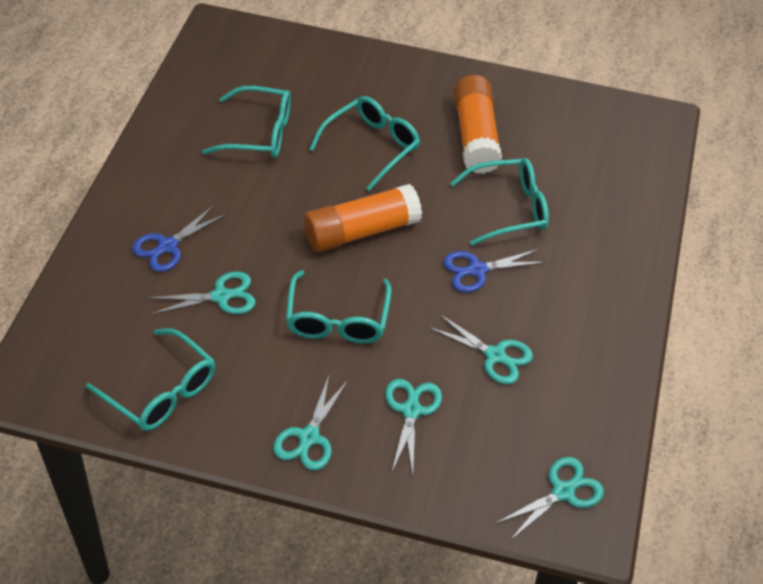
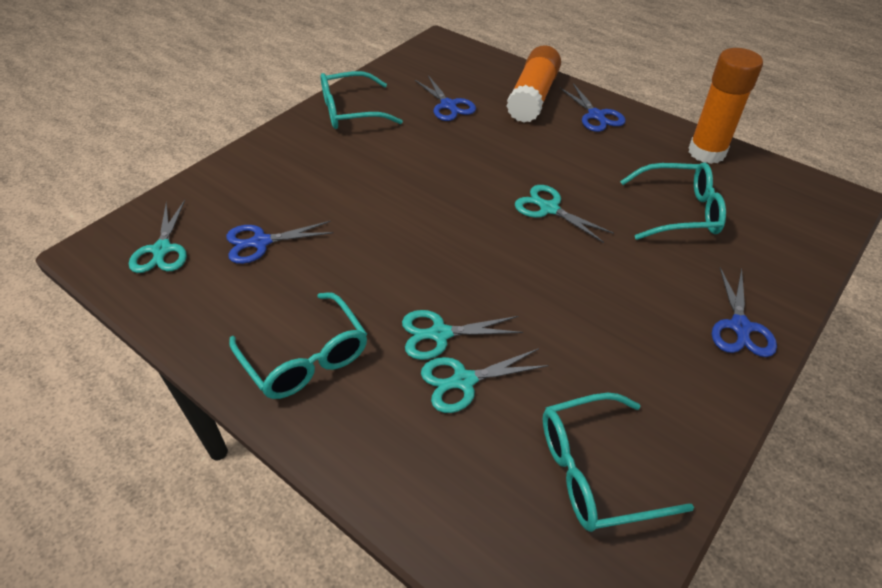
blue scissors: 2 -> 4
turquoise glasses: 5 -> 4
turquoise scissors: 5 -> 4

